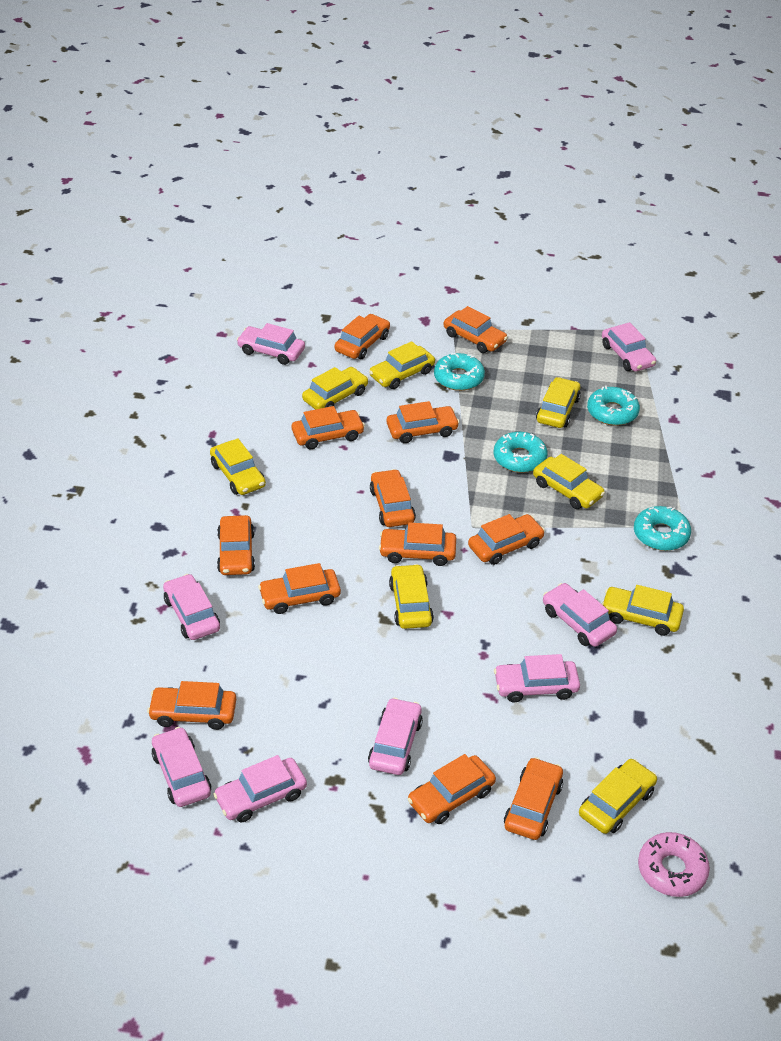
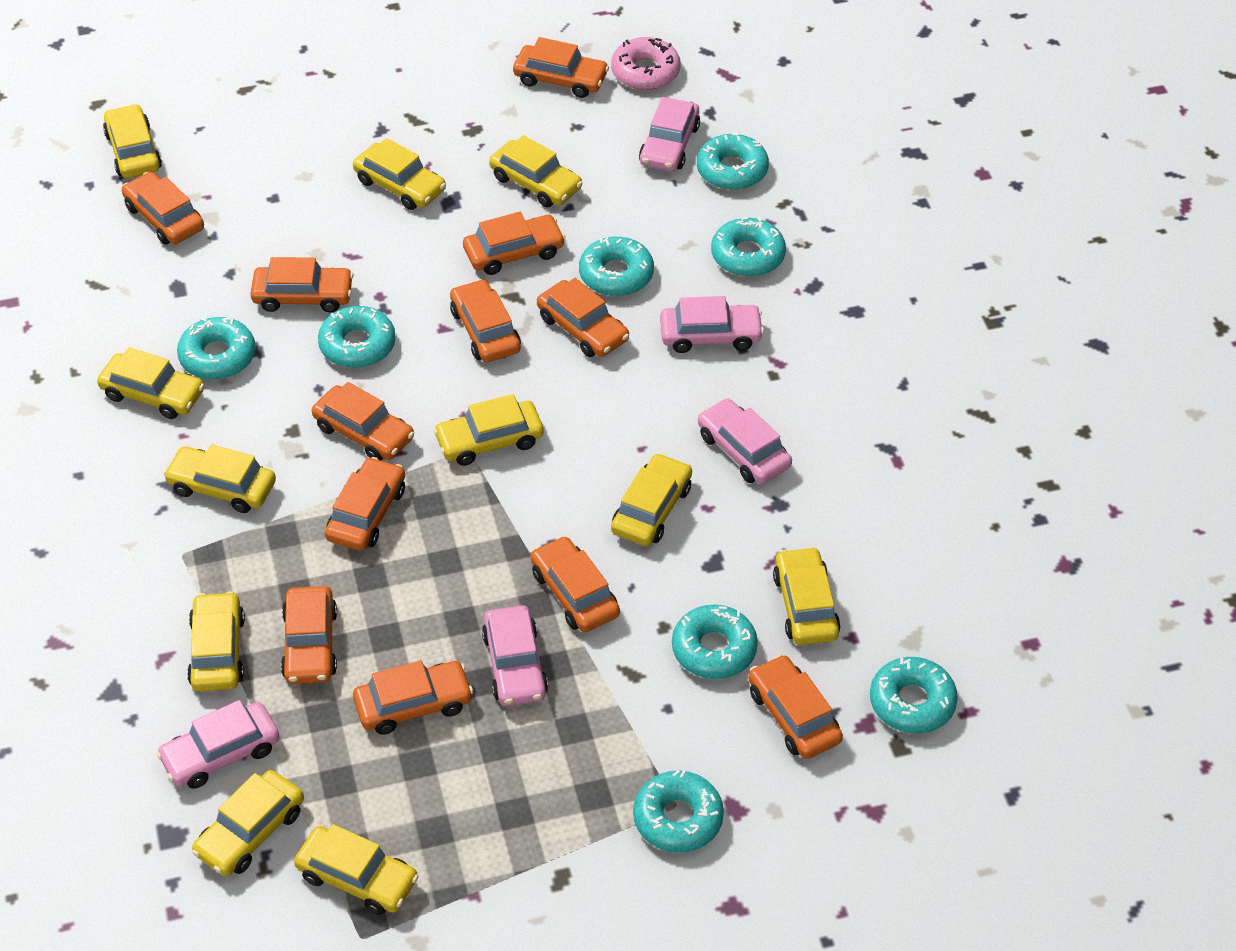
pink car: 8 -> 5
turquoise donut: 4 -> 8
yellow car: 8 -> 11

